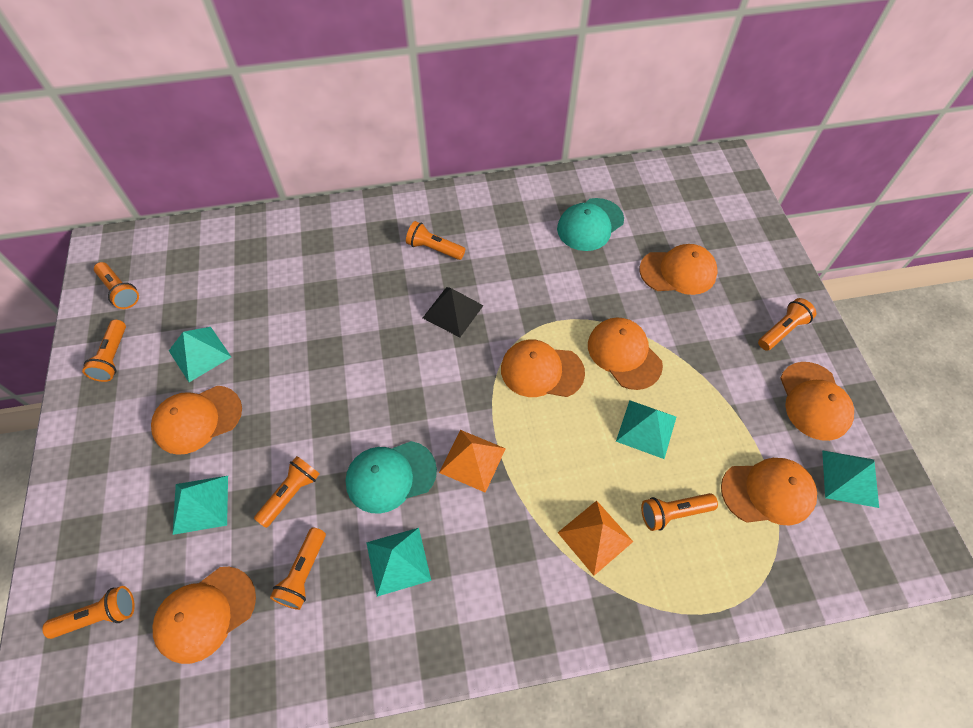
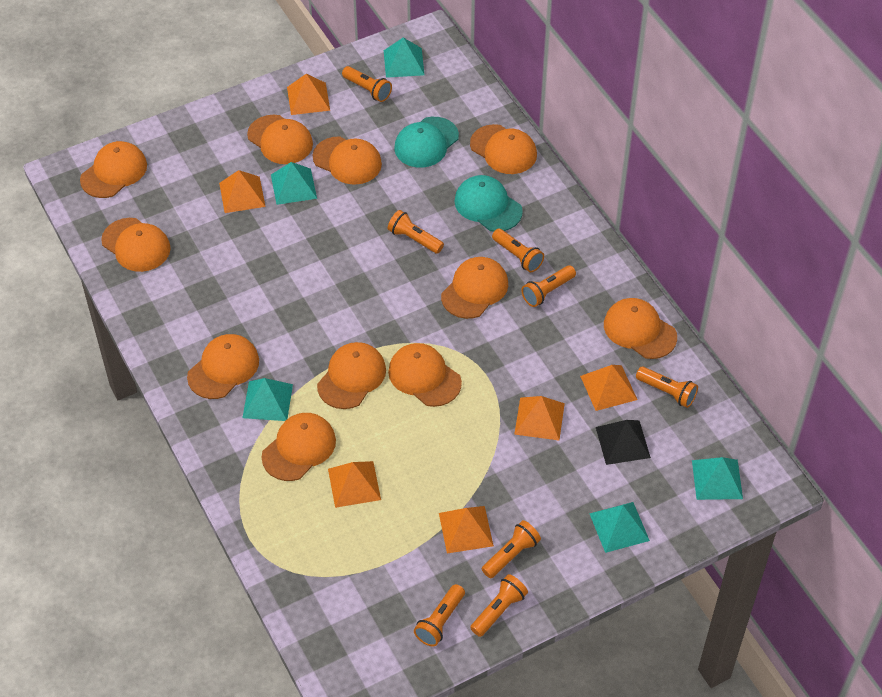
orange cap: 7 -> 11
orange pyramid: 2 -> 6

